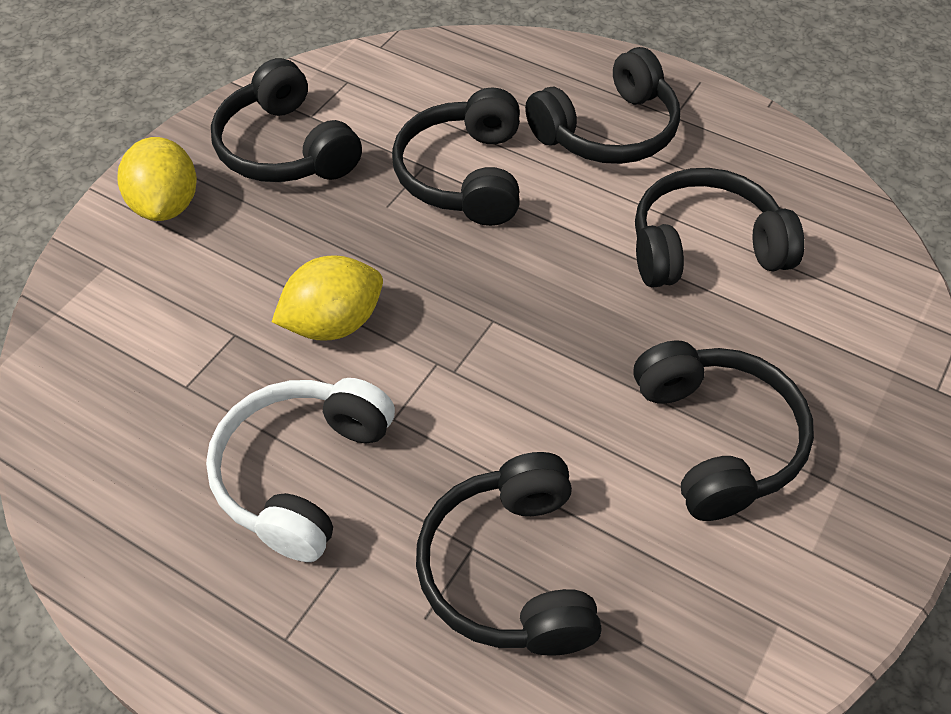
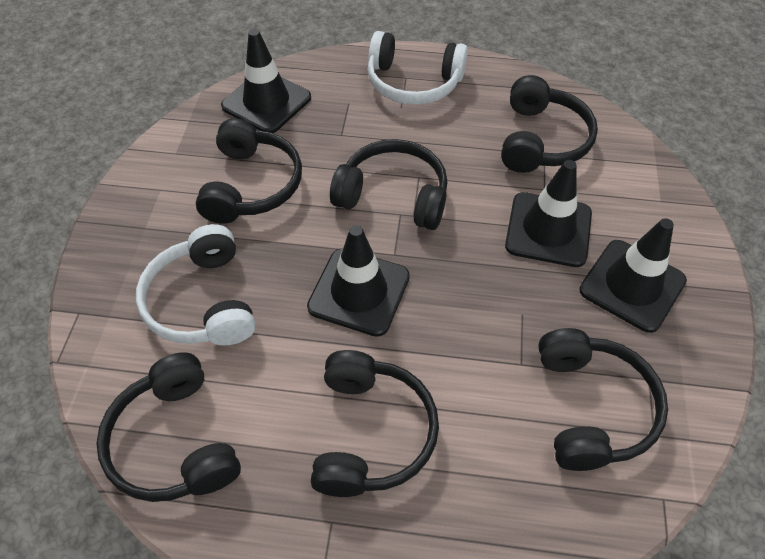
black traffic cone: 0 -> 4
white headphones: 1 -> 2
yellow lemon: 2 -> 0

